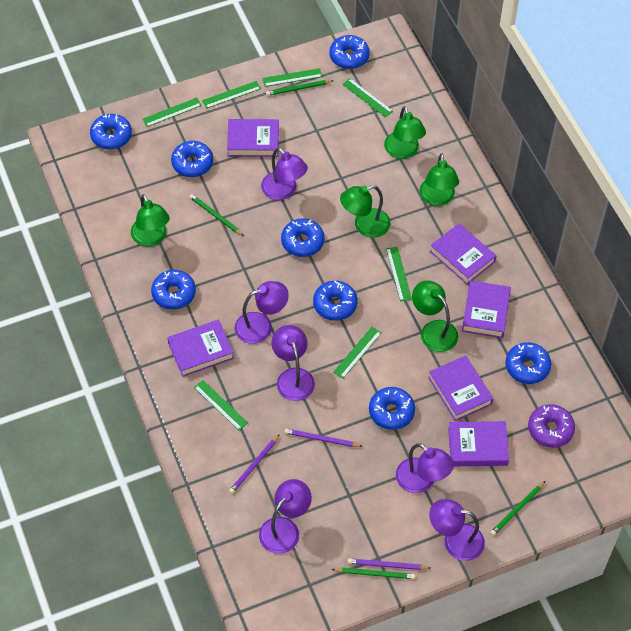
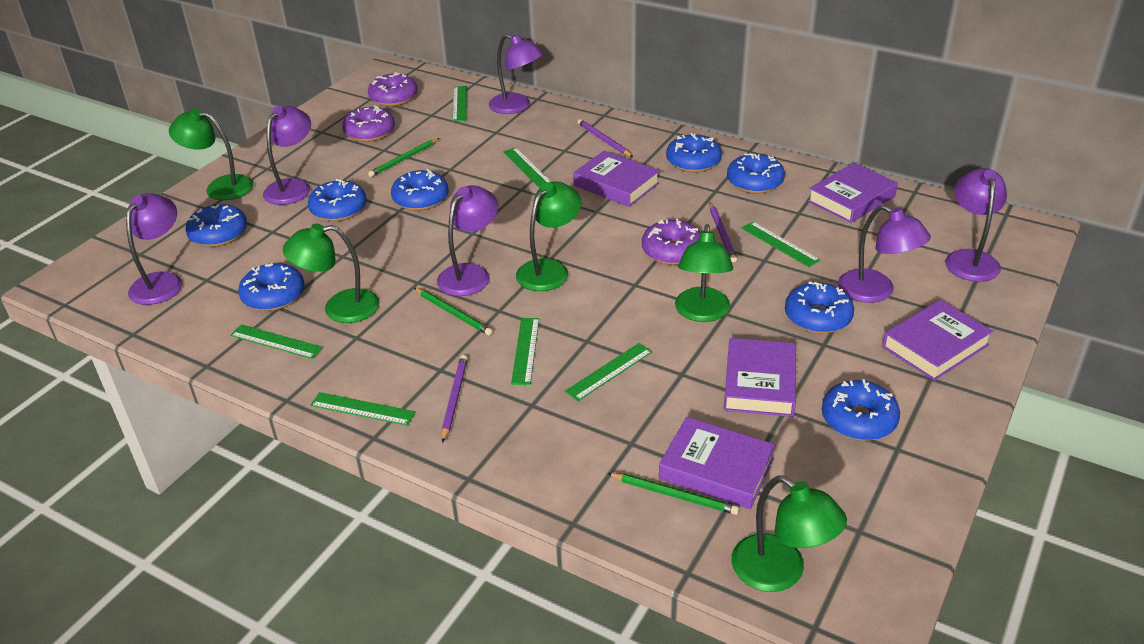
green pencil: 4 -> 3
purple book: 6 -> 5
purple donut: 1 -> 3

